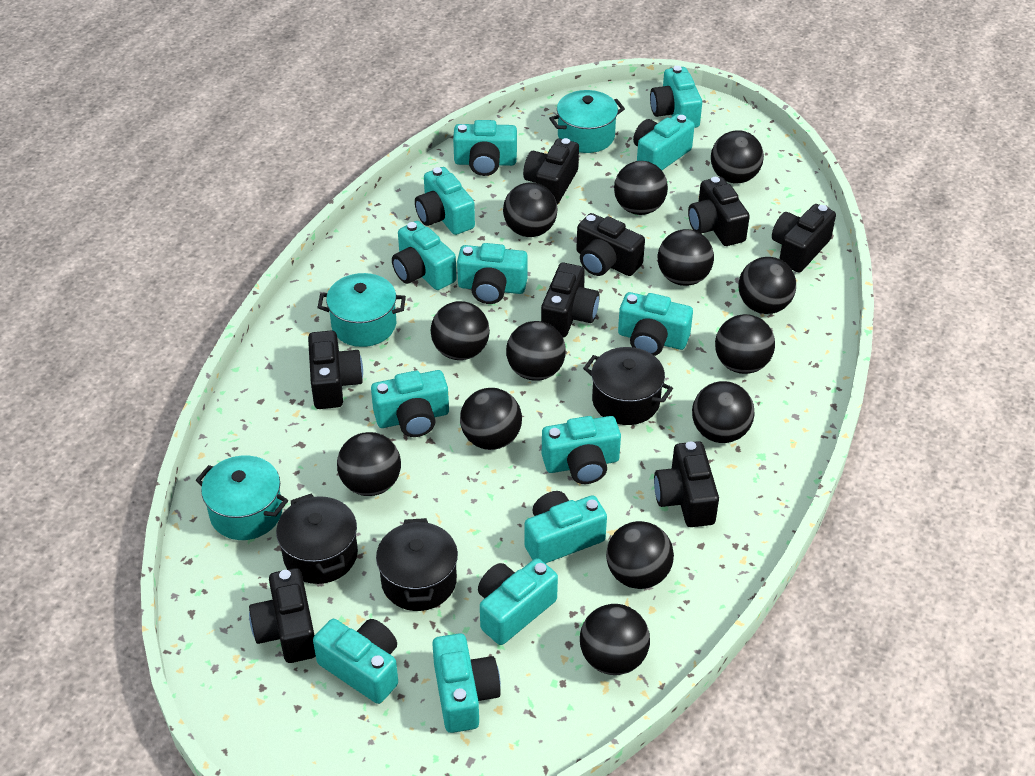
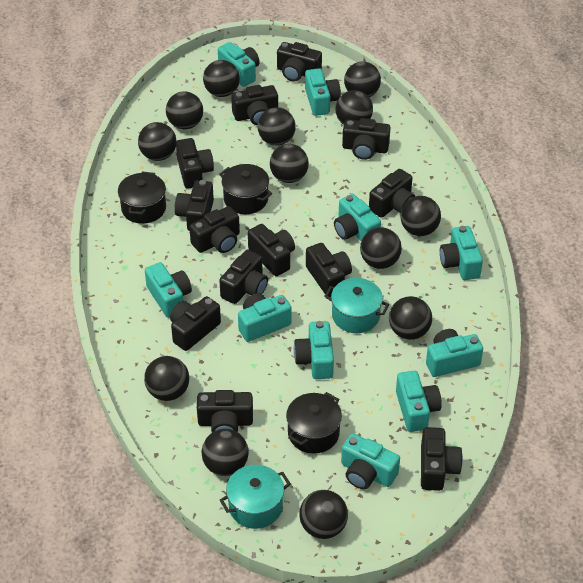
black camera: 8 -> 13
turquoise camera: 13 -> 10
turquoise pot: 3 -> 2

